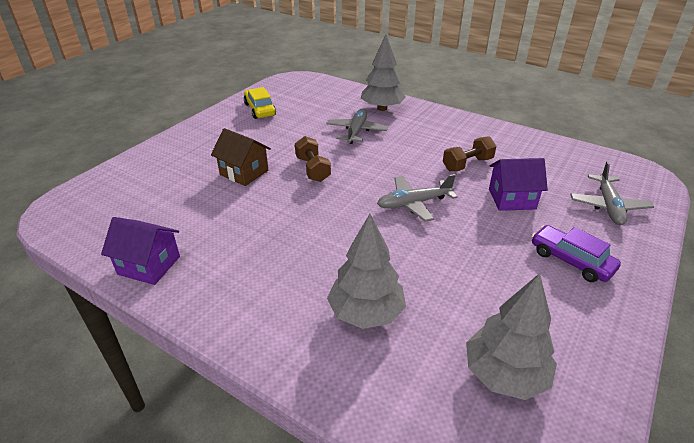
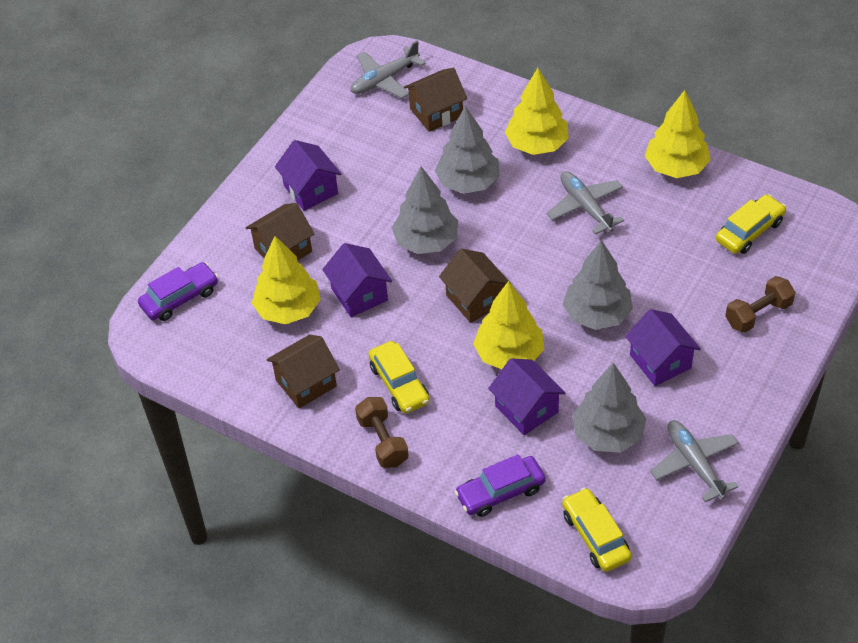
brown house: 1 -> 4
grey tree: 3 -> 4
purple car: 1 -> 2
purple house: 2 -> 4
yellow car: 1 -> 3
yellow tree: 0 -> 4

